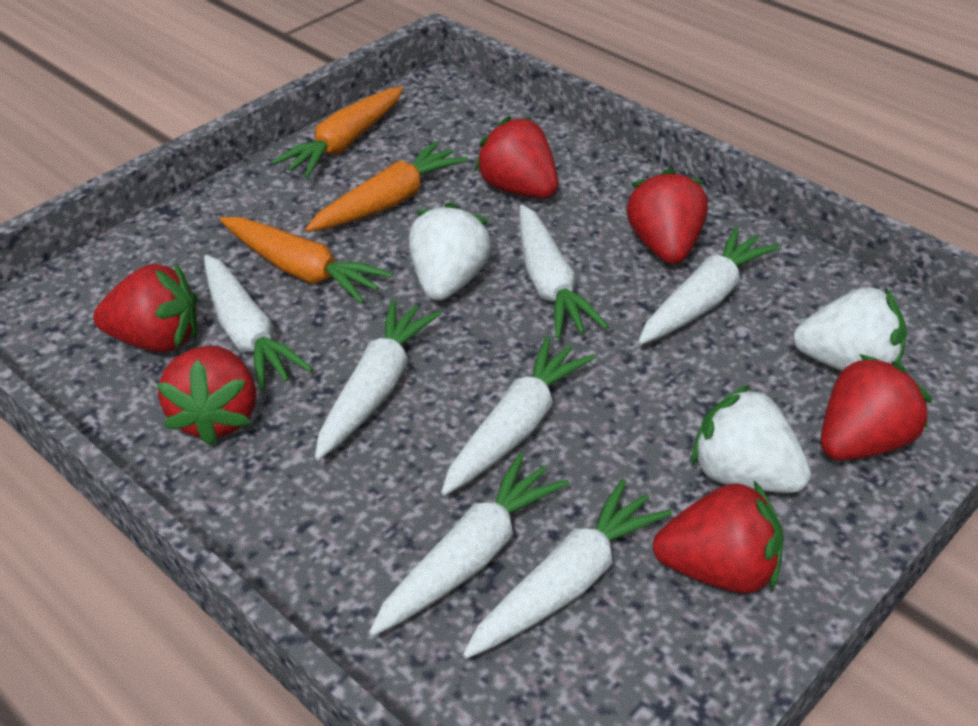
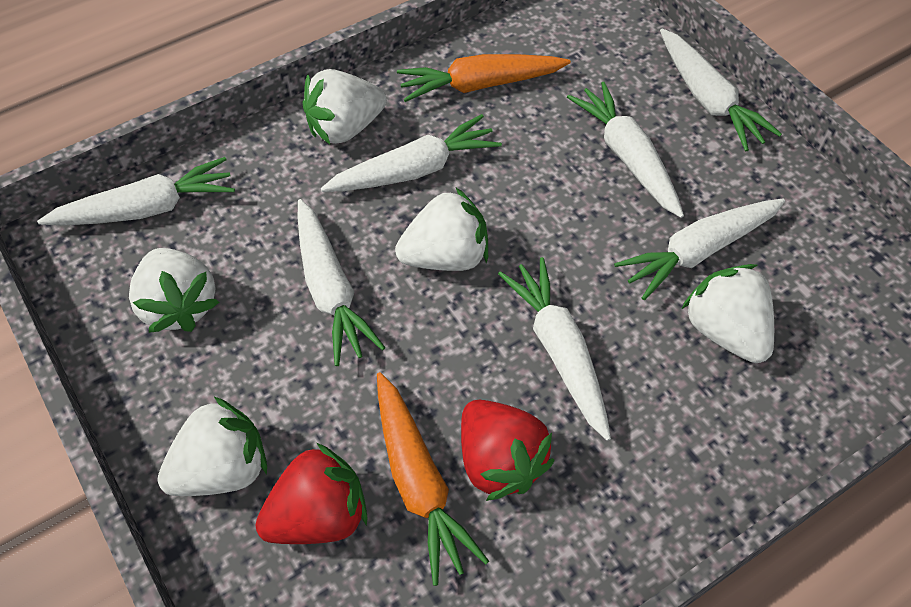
orange carrot: 3 -> 2
red strawberry: 6 -> 2
white strawberry: 3 -> 5

